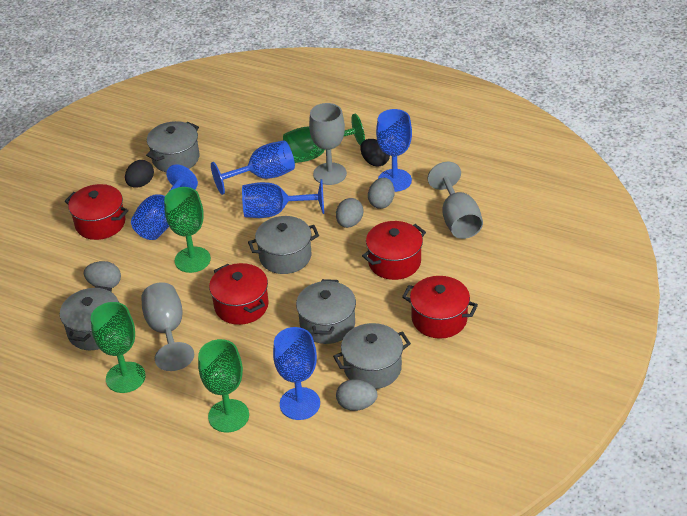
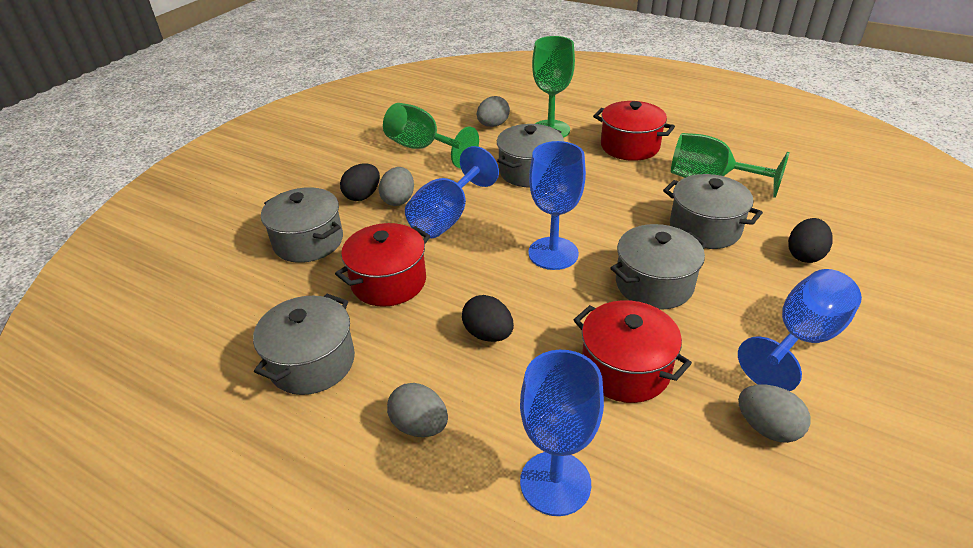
black egg: 2 -> 3
blue goblet: 5 -> 4
green goblet: 4 -> 3
grey goblet: 3 -> 0
red pot: 4 -> 3

